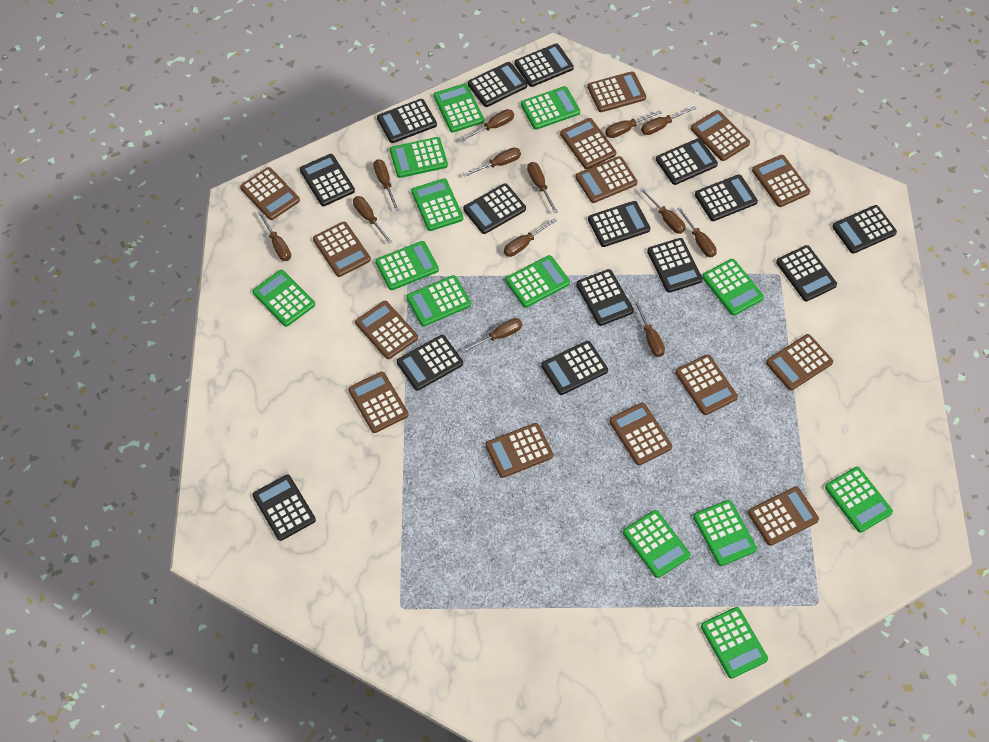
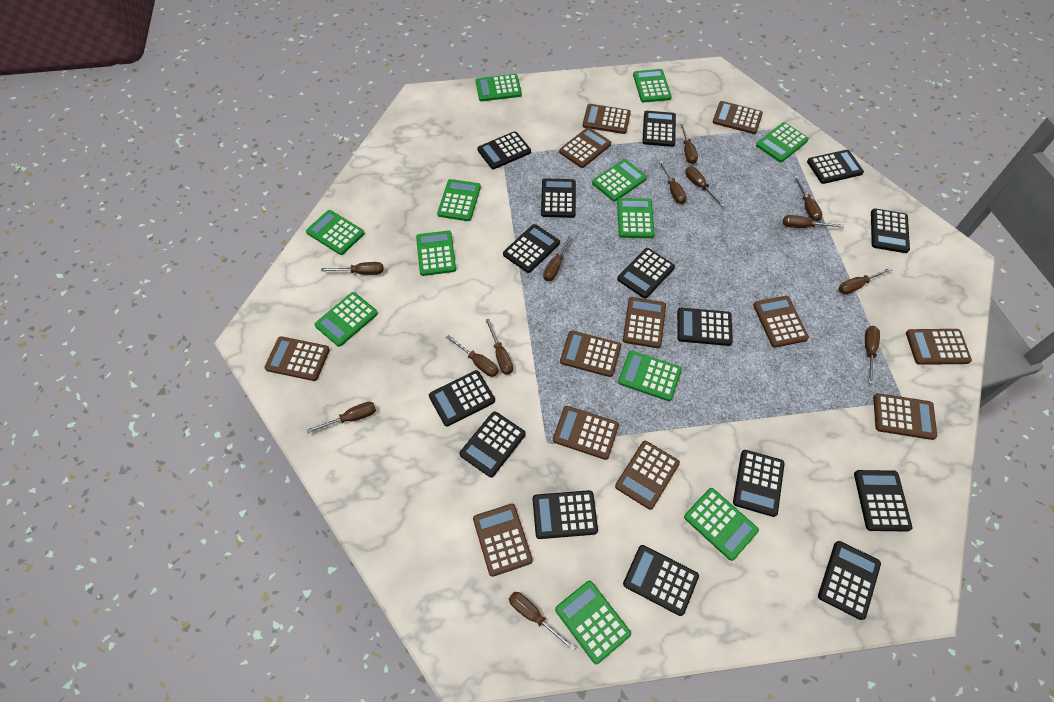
brown calculator: 14 -> 12
green calculator: 13 -> 12

